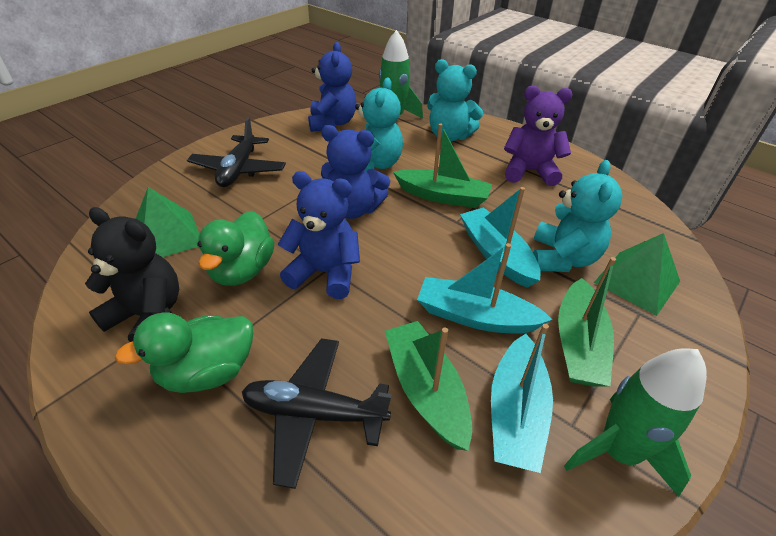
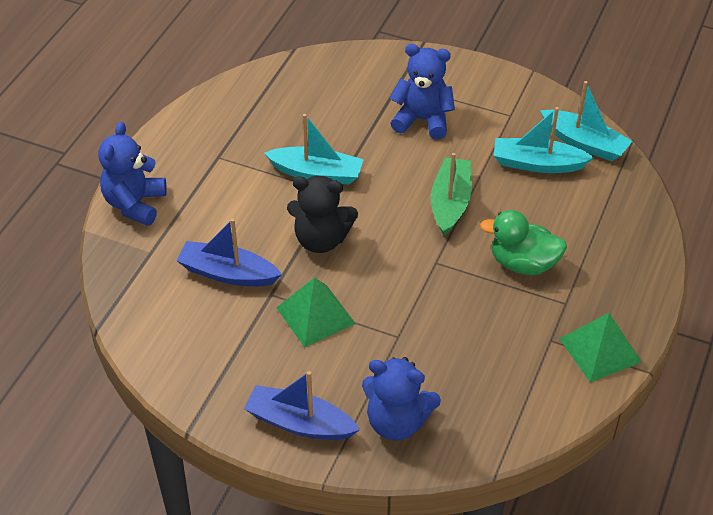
black plane: 2 -> 0
blue boat: 0 -> 2
green boat: 3 -> 1
green duck: 2 -> 1
green rocket: 2 -> 0
purple teddy bear: 1 -> 0
turquoise teddy bear: 3 -> 0

